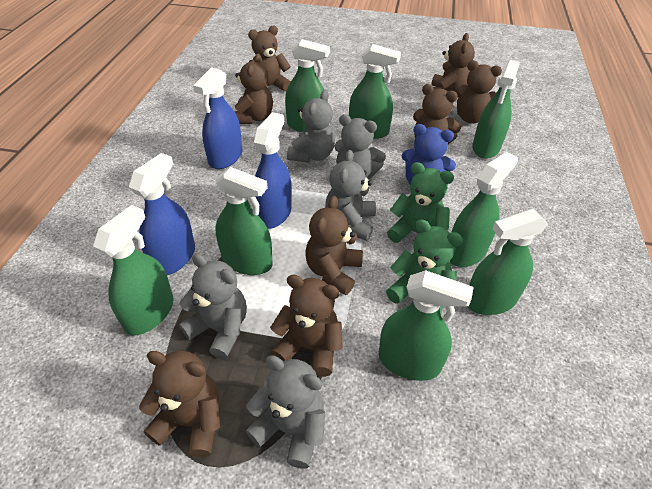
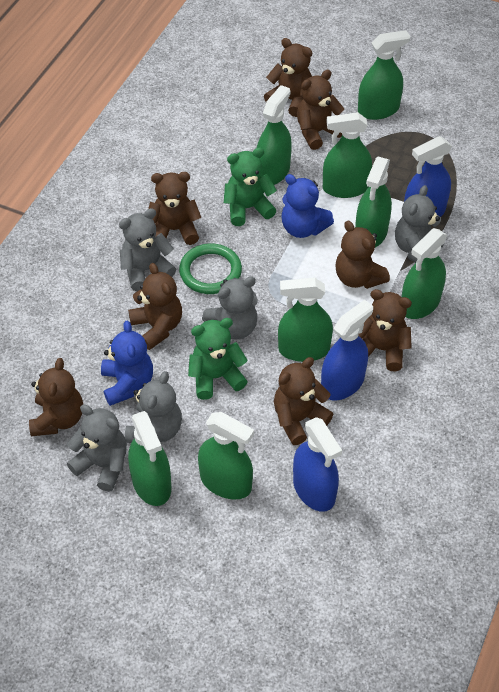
blue teddy bear: 1 -> 2
green ring: 0 -> 1

